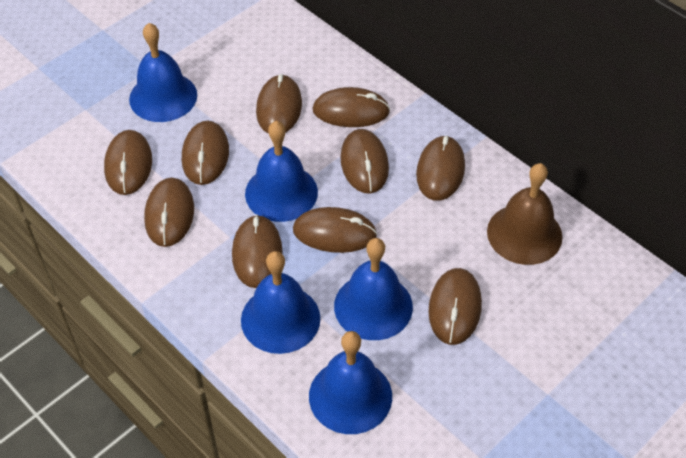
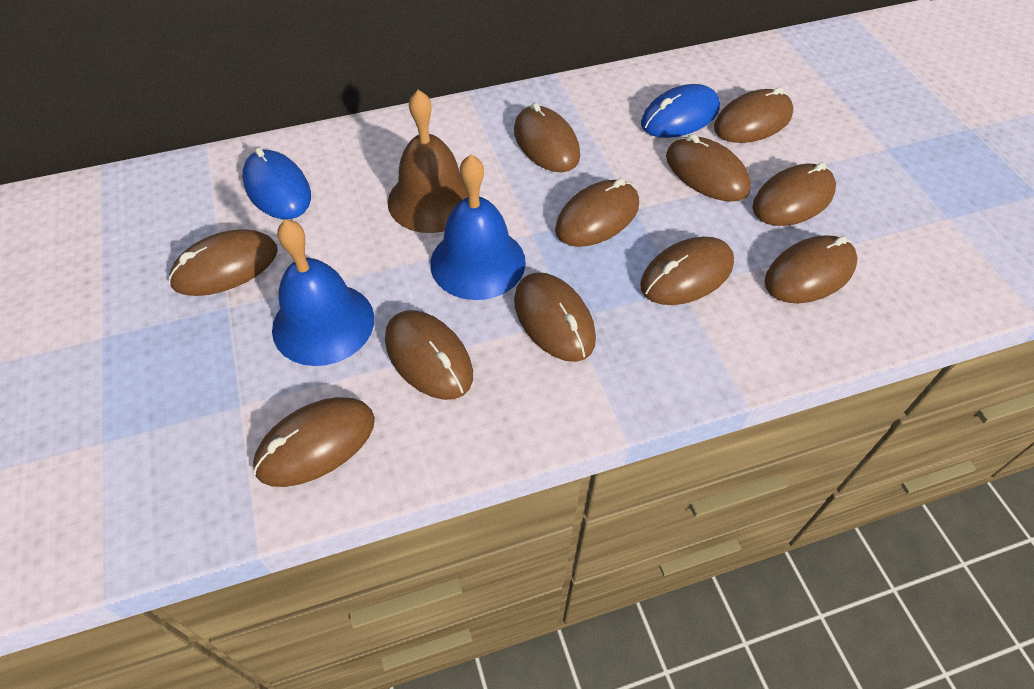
blue bell: 5 -> 2
blue mouse: 0 -> 2
brown mouse: 10 -> 11

